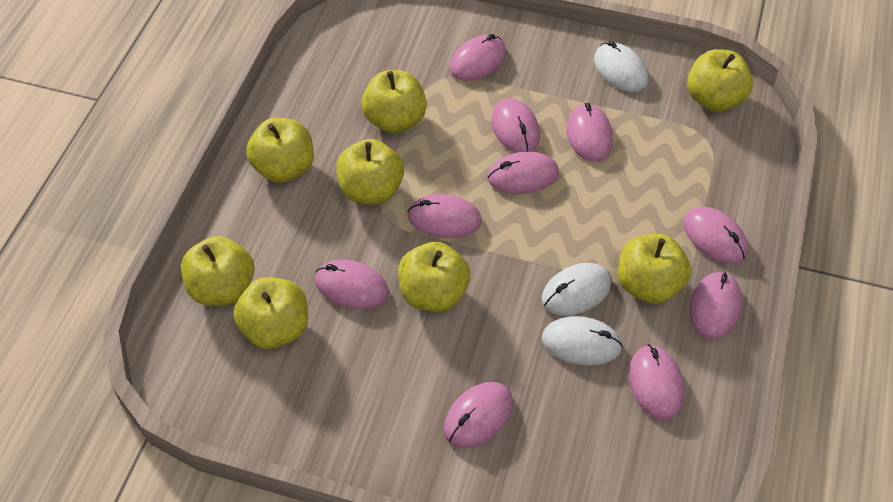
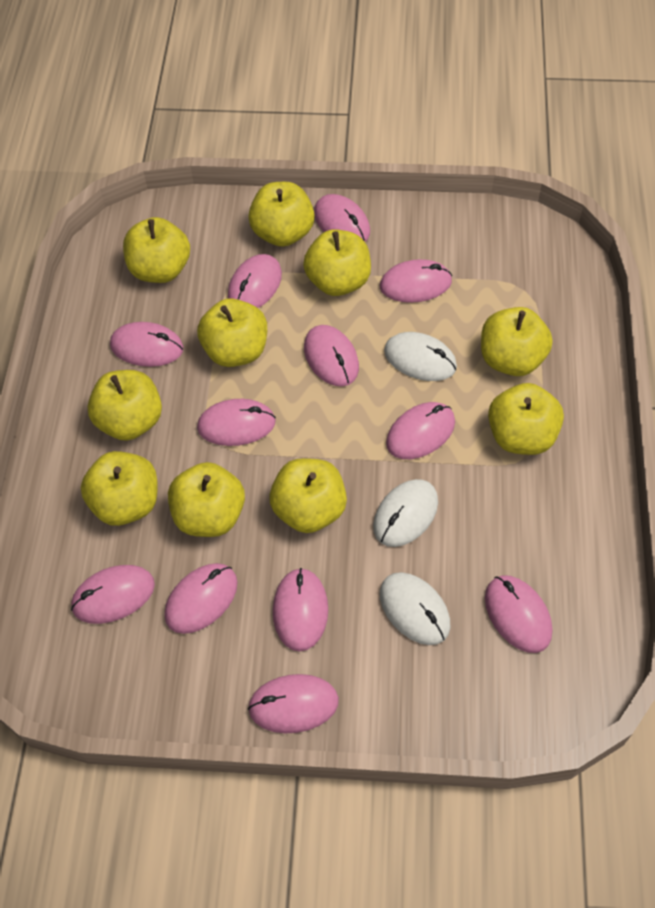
pink mouse: 10 -> 12
yellow apple: 8 -> 10

